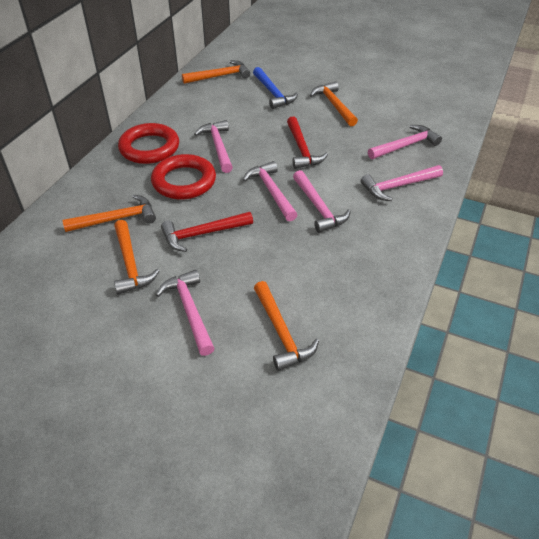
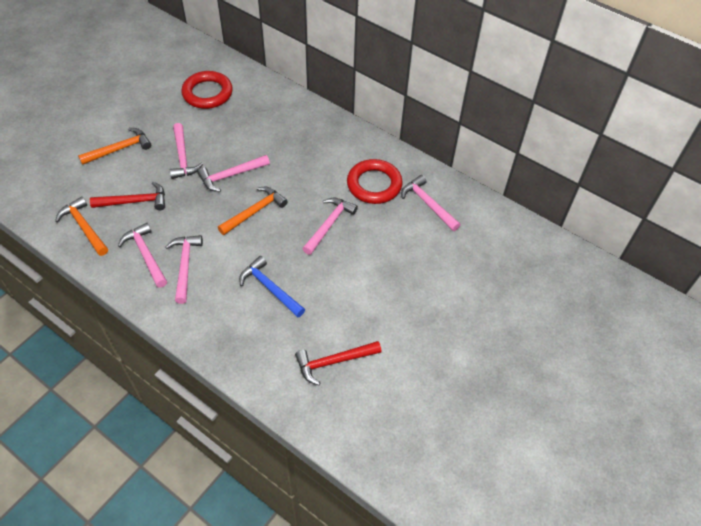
orange hammer: 5 -> 3

